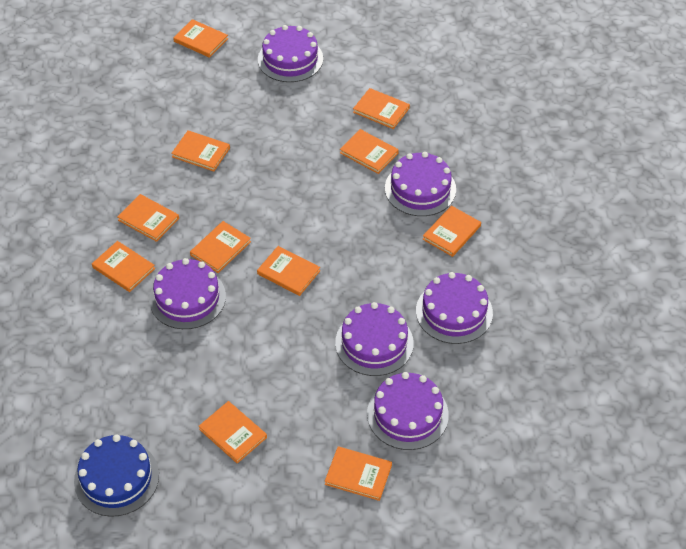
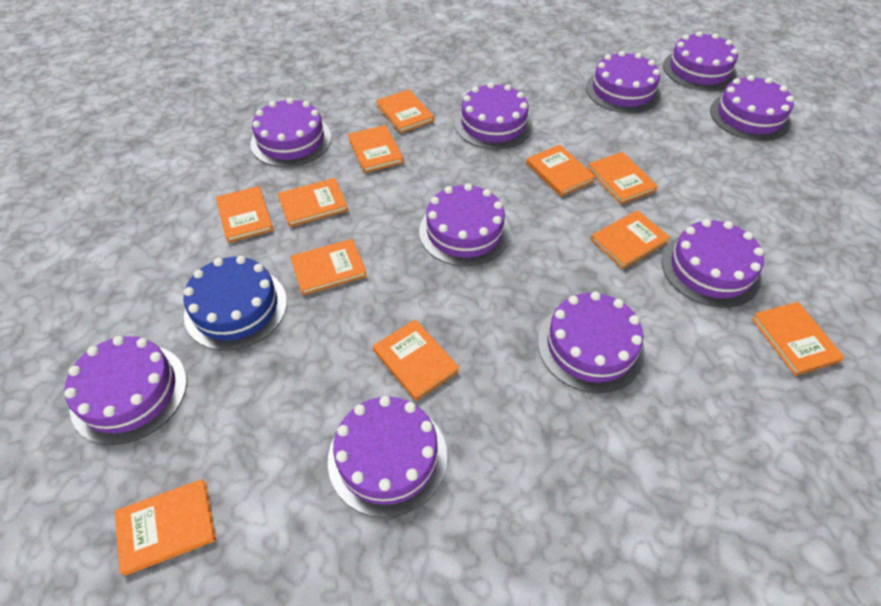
purple cake: 6 -> 10

